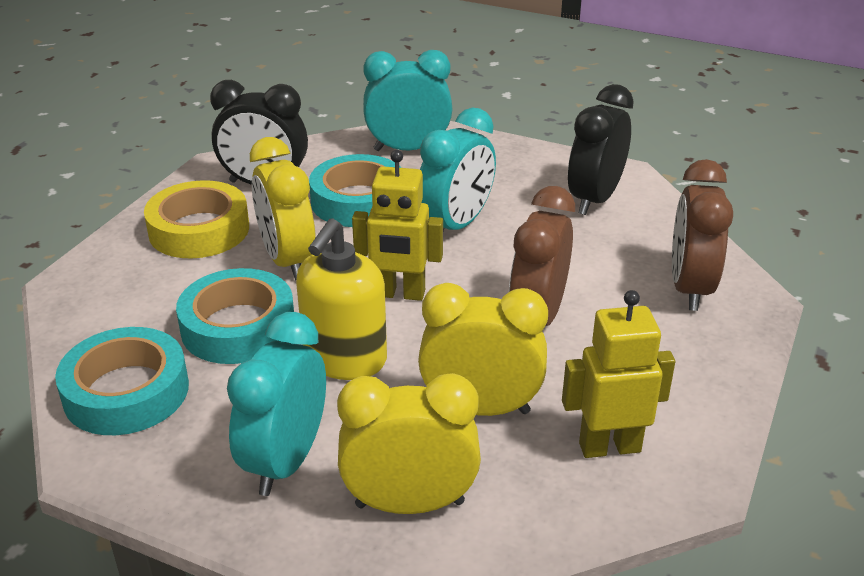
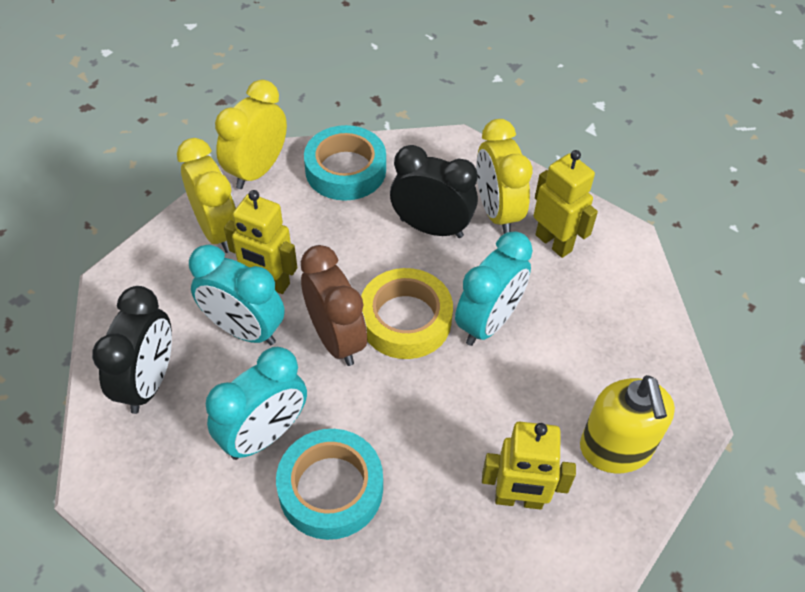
brown clock: 2 -> 1
turquoise tape: 3 -> 2
yellow robot: 2 -> 3

